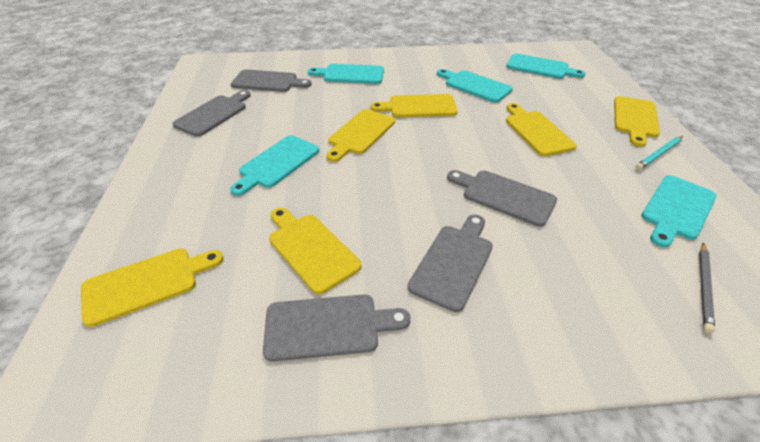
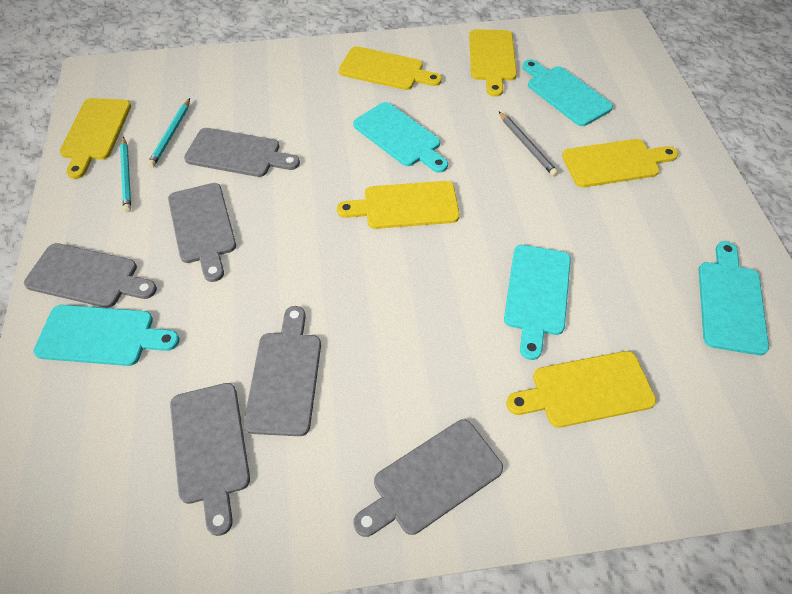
grey cutting board: 5 -> 6
turquoise pencil: 1 -> 2

